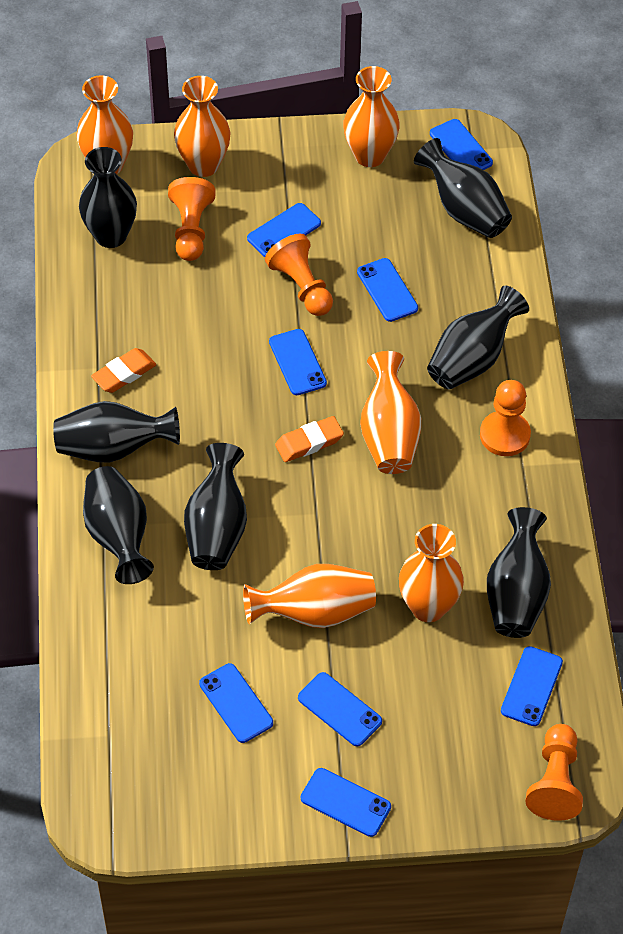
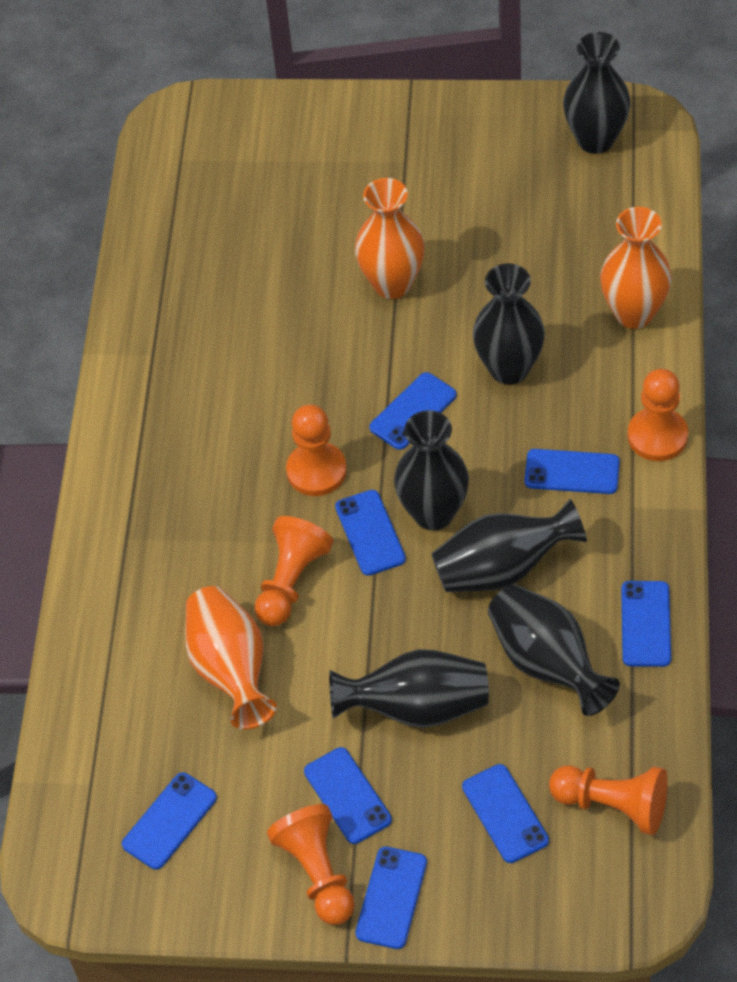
black vase: 7 -> 6
orange eraser: 2 -> 0
orange pawn: 4 -> 5
orange vase: 6 -> 3

